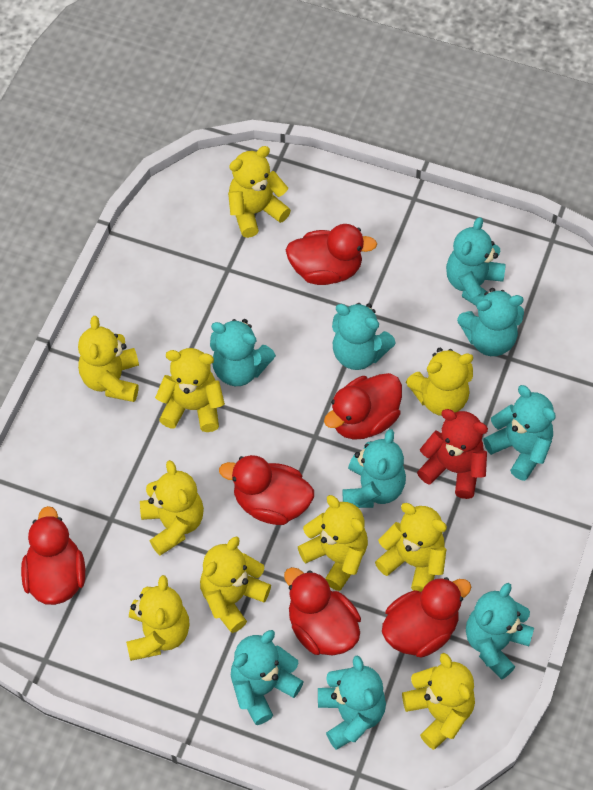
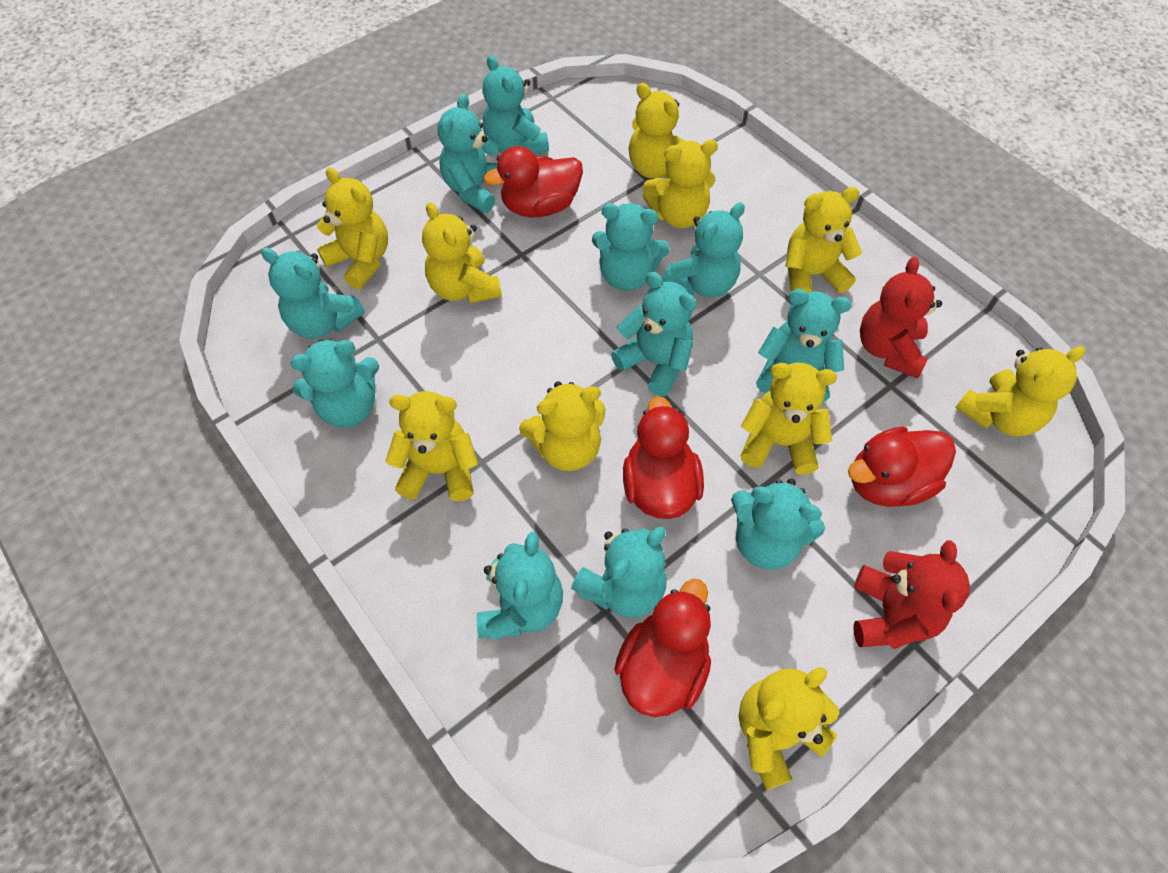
red duck: 6 -> 4
red teddy bear: 1 -> 2
turquoise teddy bear: 9 -> 11

